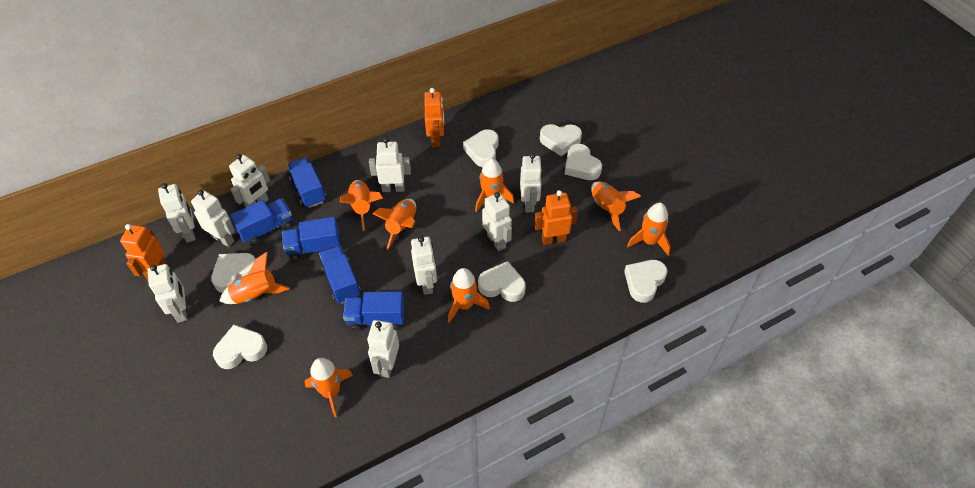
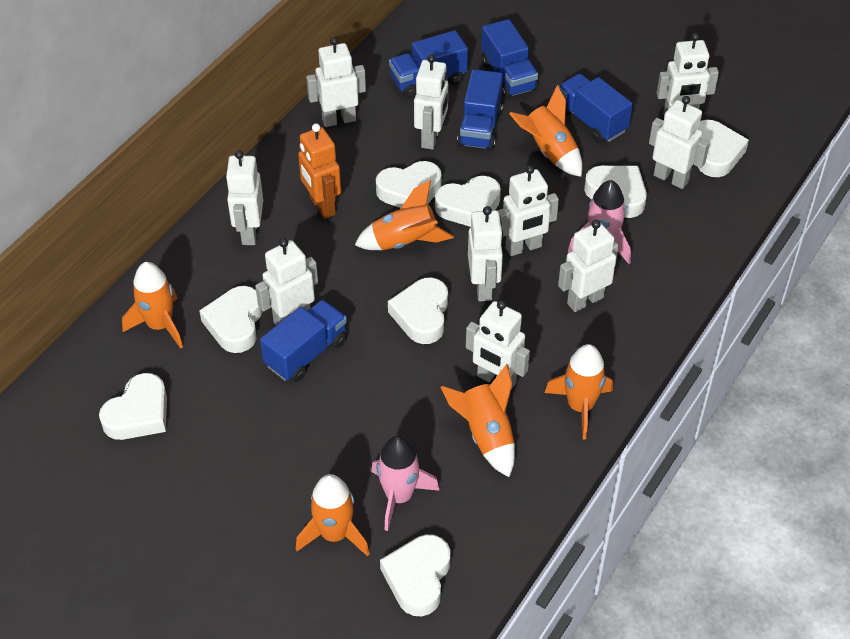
orange robot: 3 -> 1
orange rocket: 8 -> 6
pink rocket: 0 -> 2
white heart: 7 -> 8
white robot: 9 -> 10

